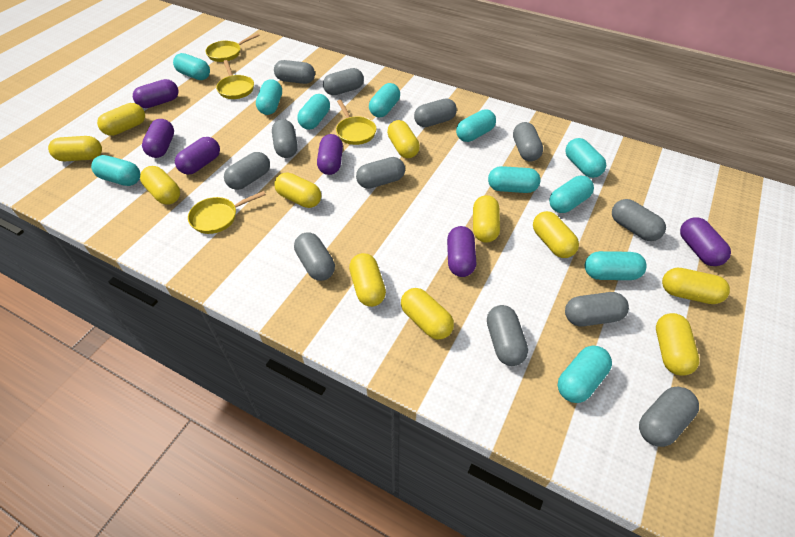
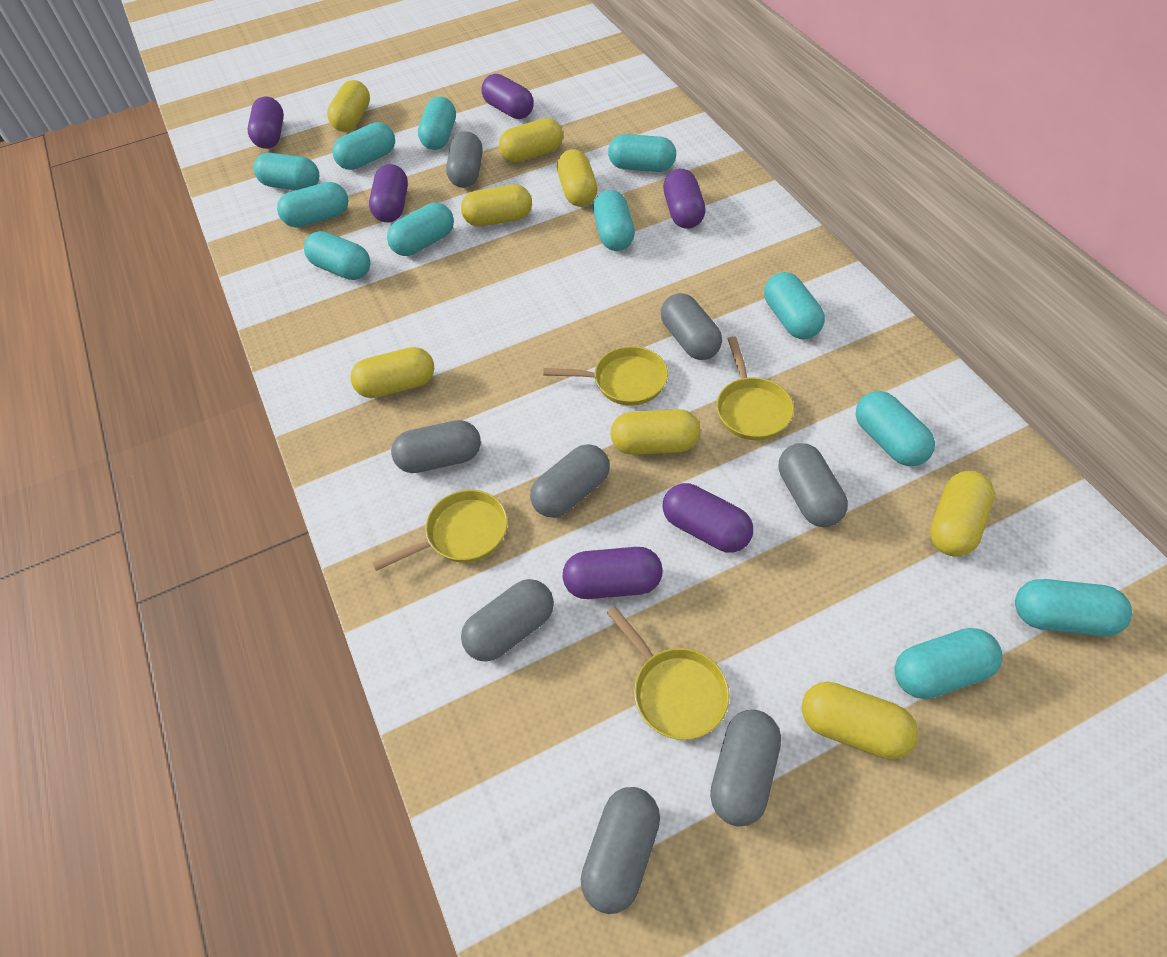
grey capsule: 12 -> 8
turquoise capsule: 11 -> 12
yellow capsule: 11 -> 8

